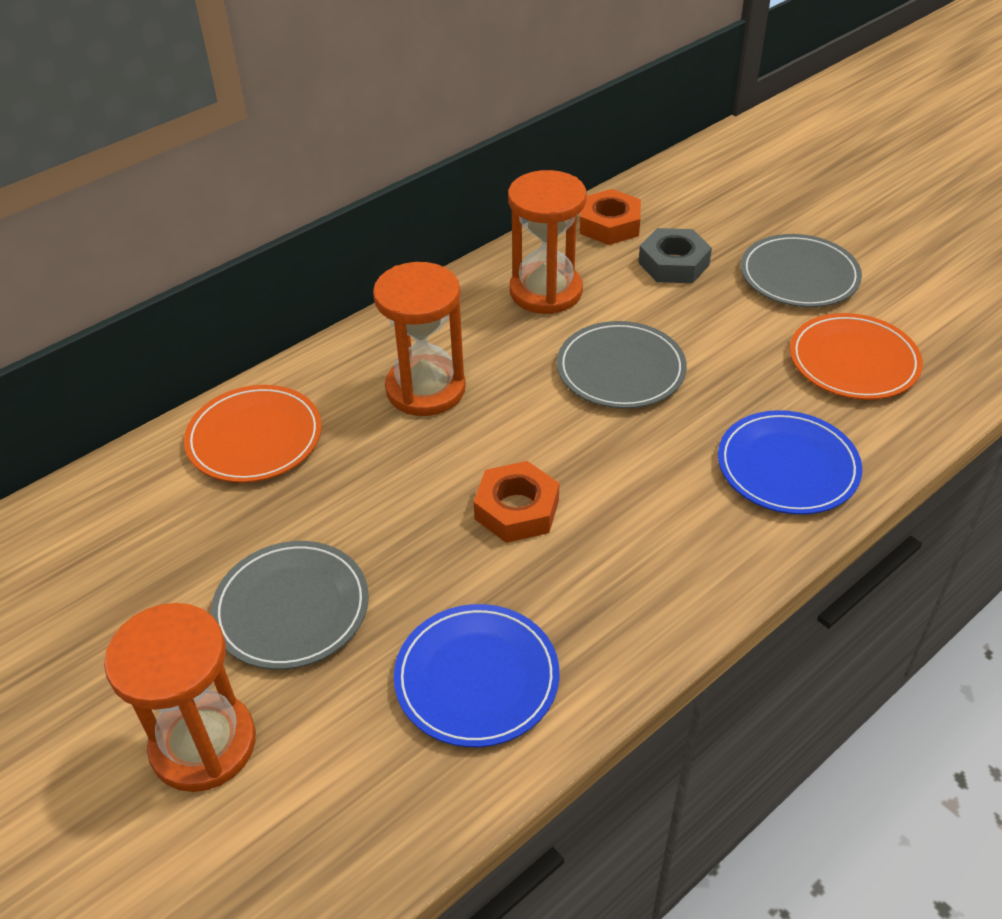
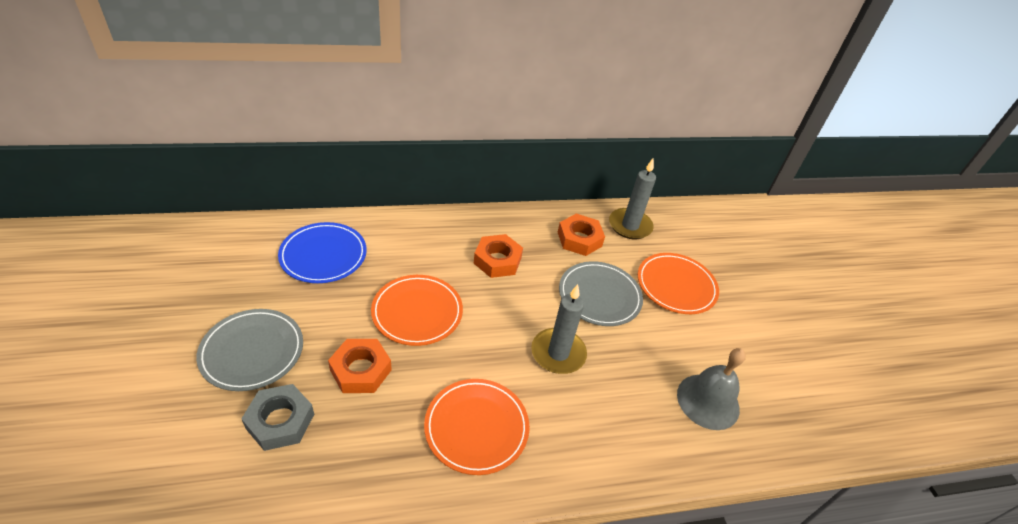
blue plate: 2 -> 1
grey bell: 0 -> 1
grey candle: 0 -> 2
grey plate: 3 -> 2
orange hourglass: 3 -> 0
orange nut: 2 -> 3
orange plate: 2 -> 3

